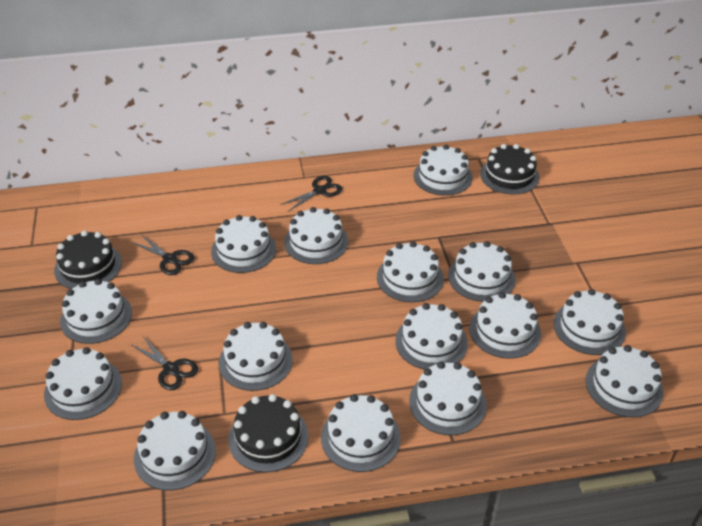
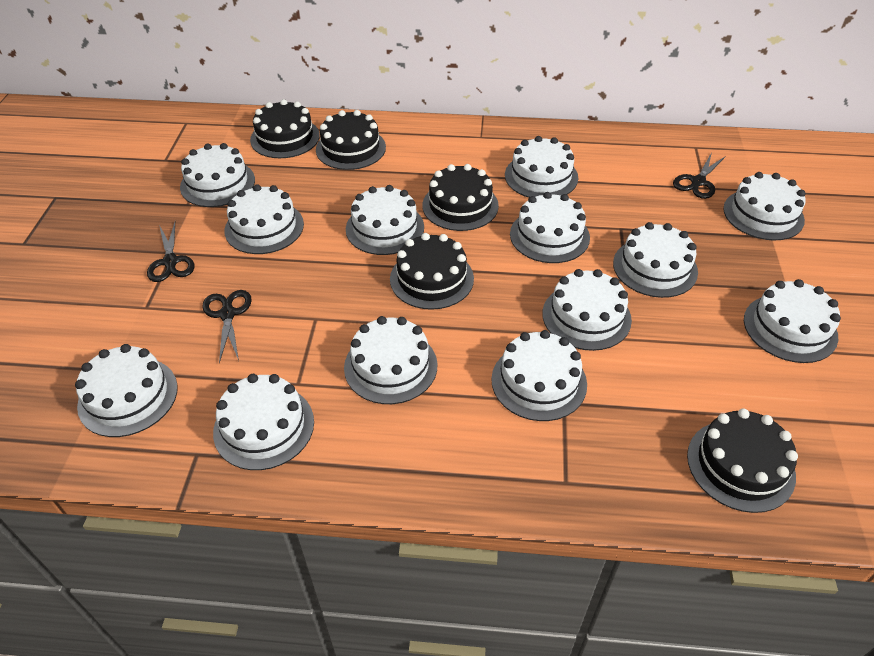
black cake: 3 -> 5
white cake: 15 -> 13

